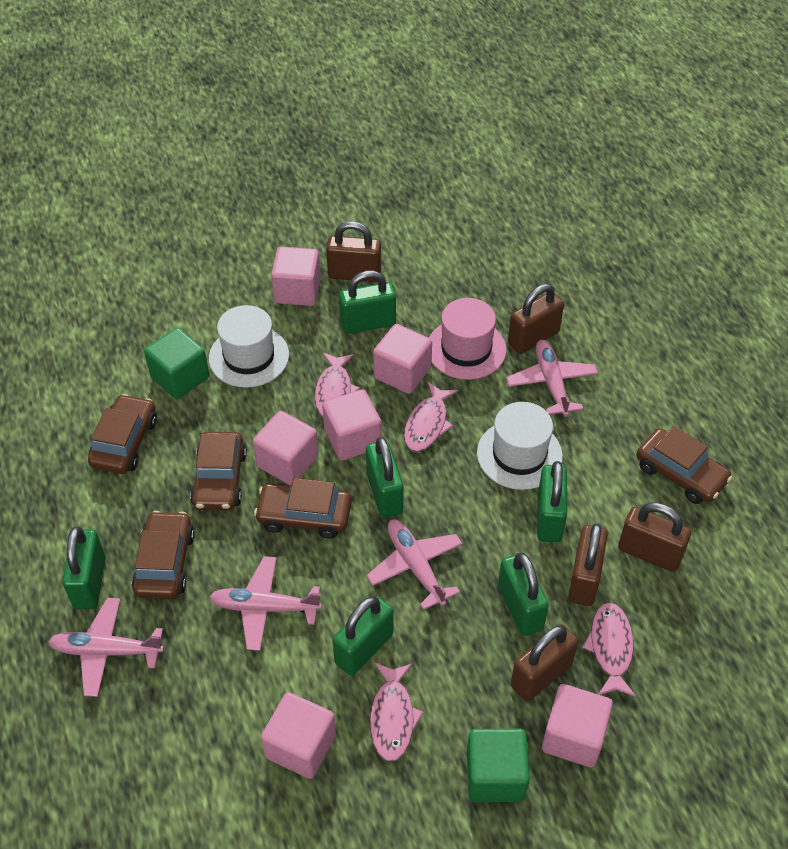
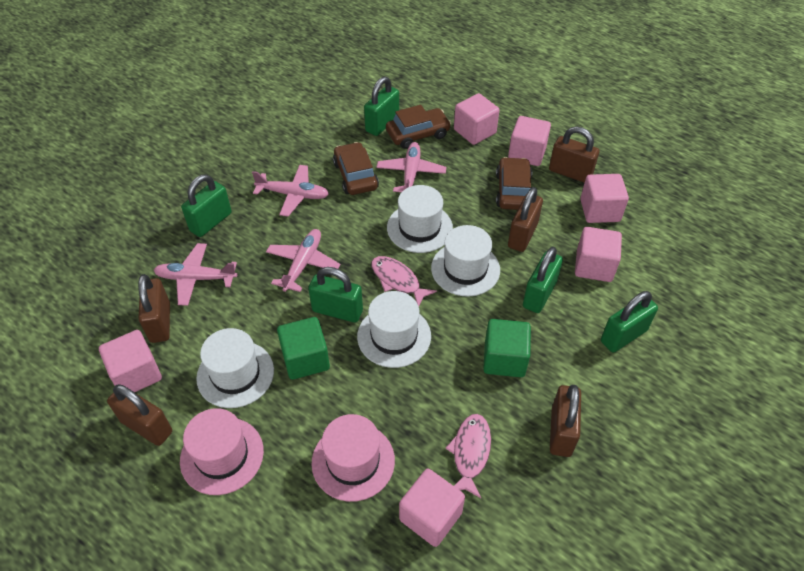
brown car: 5 -> 3
green padlock: 6 -> 5
pink fish: 4 -> 2
pink hat: 1 -> 2
white hat: 2 -> 4

